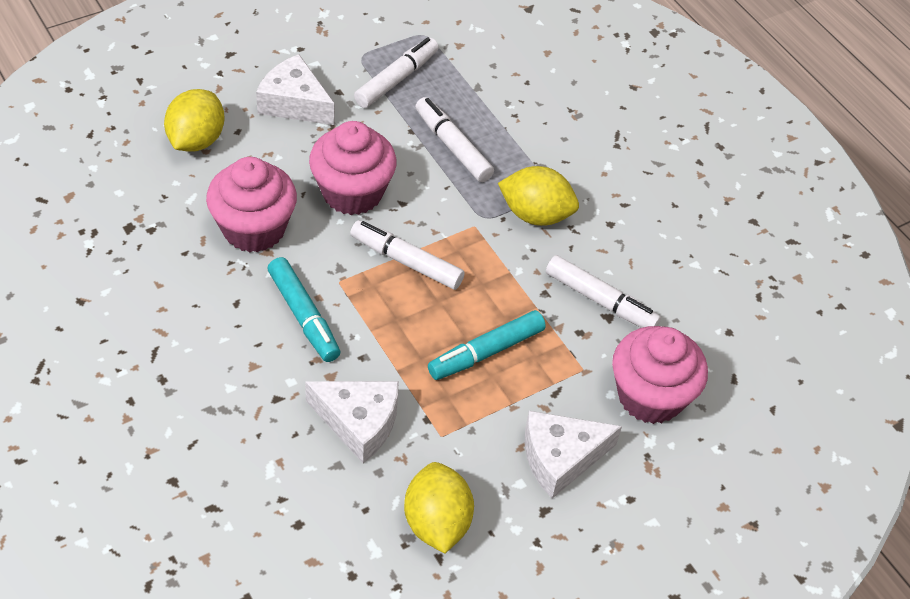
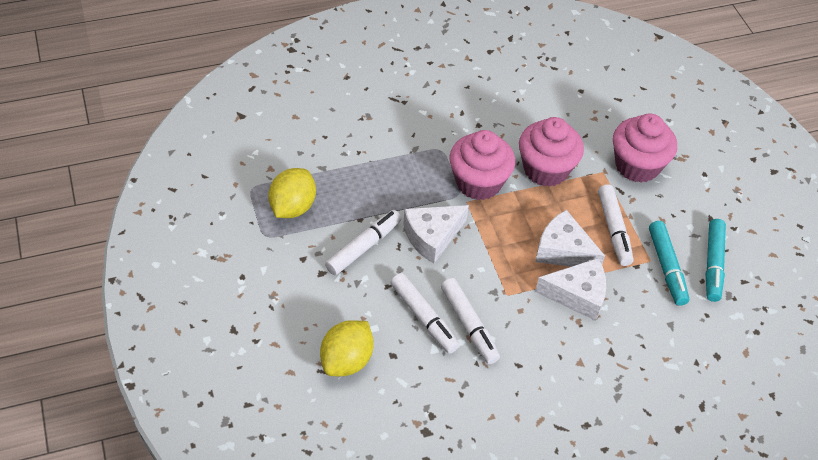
yellow lemon: 3 -> 2

